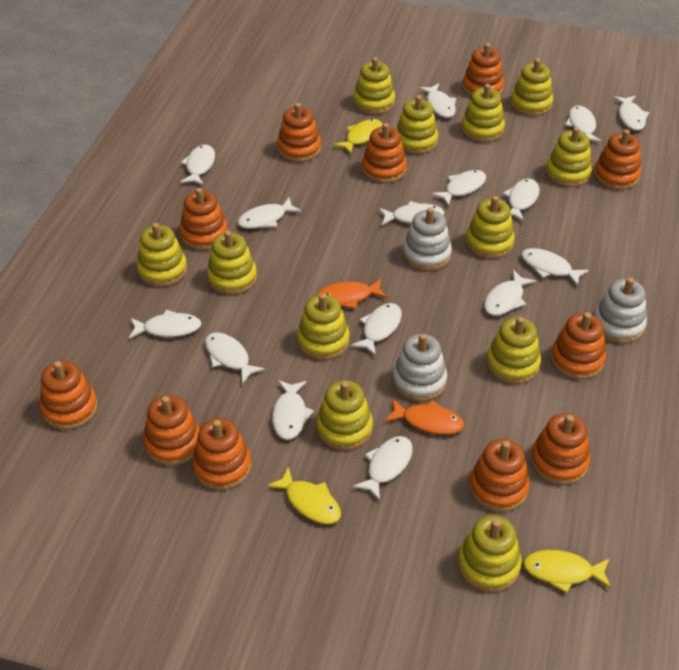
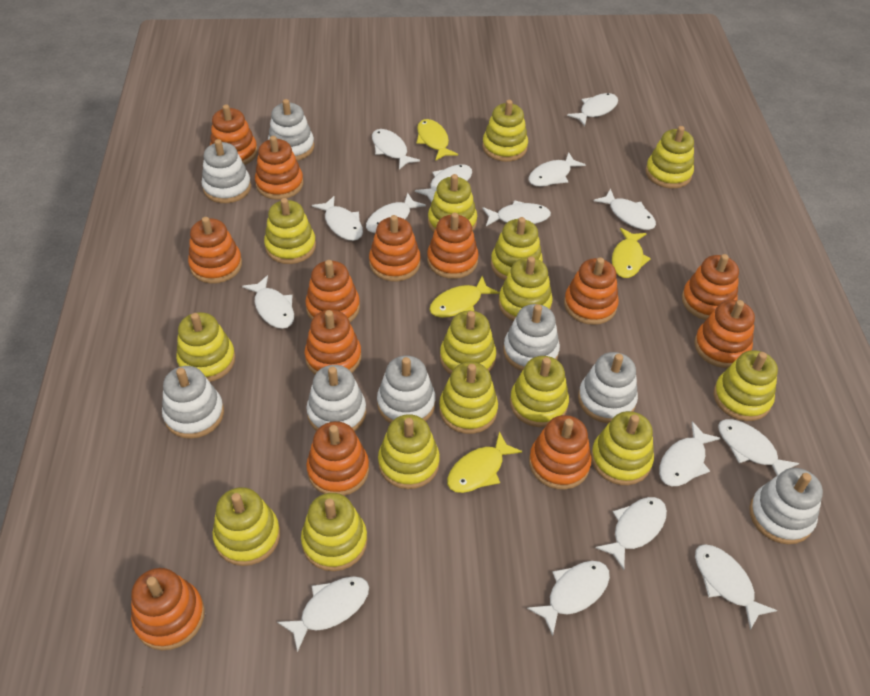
orange fish: 2 -> 0
orange stacking toy: 11 -> 13
white stacking toy: 3 -> 8
yellow fish: 3 -> 4
yellow stacking toy: 12 -> 15

